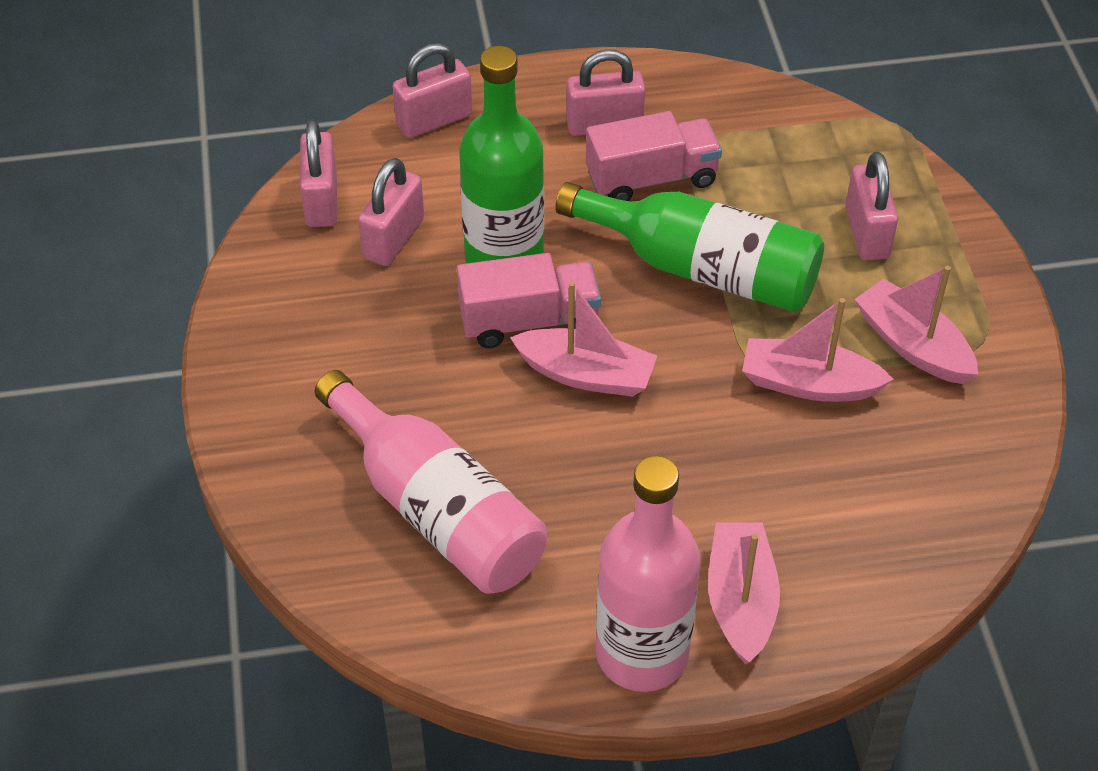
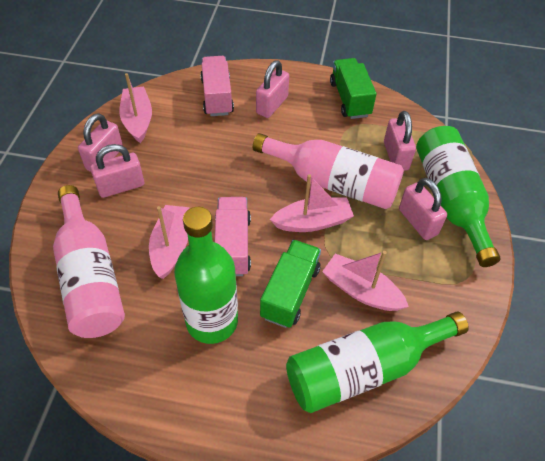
green bottle: 2 -> 3
green truck: 0 -> 2

